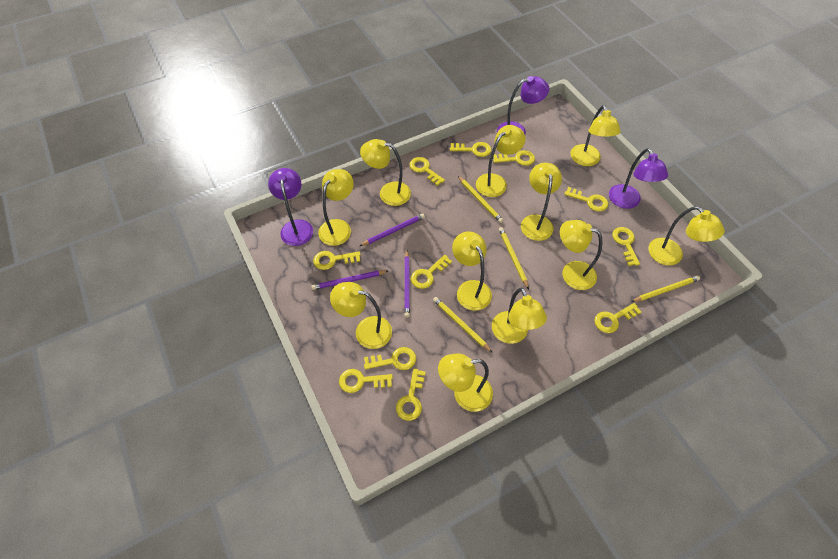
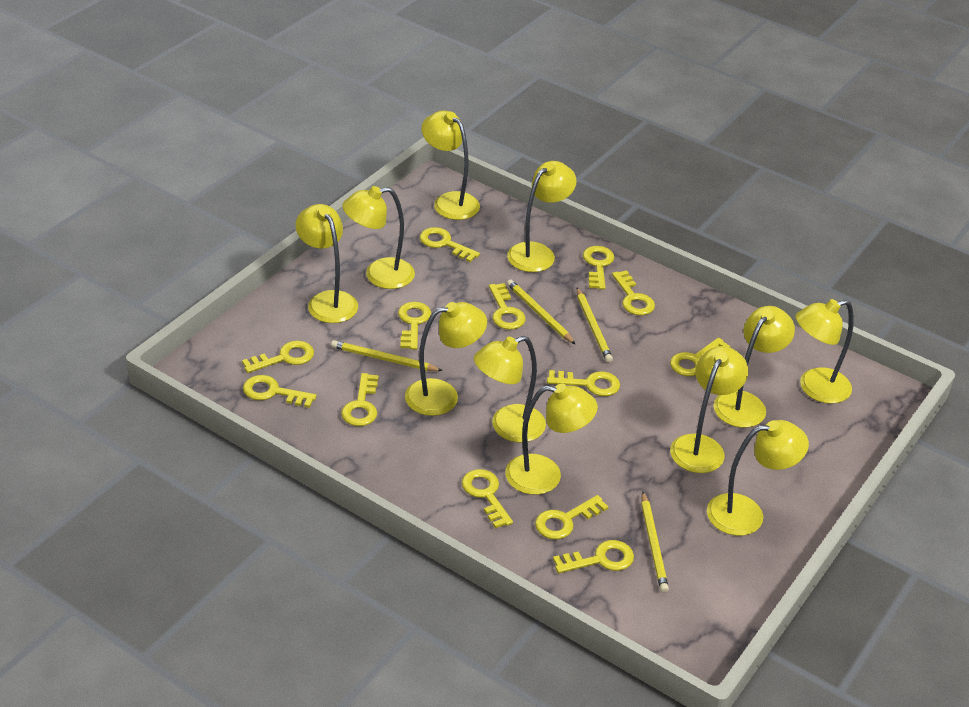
purple lamp: 3 -> 0
purple pencil: 3 -> 0
yellow key: 11 -> 13

